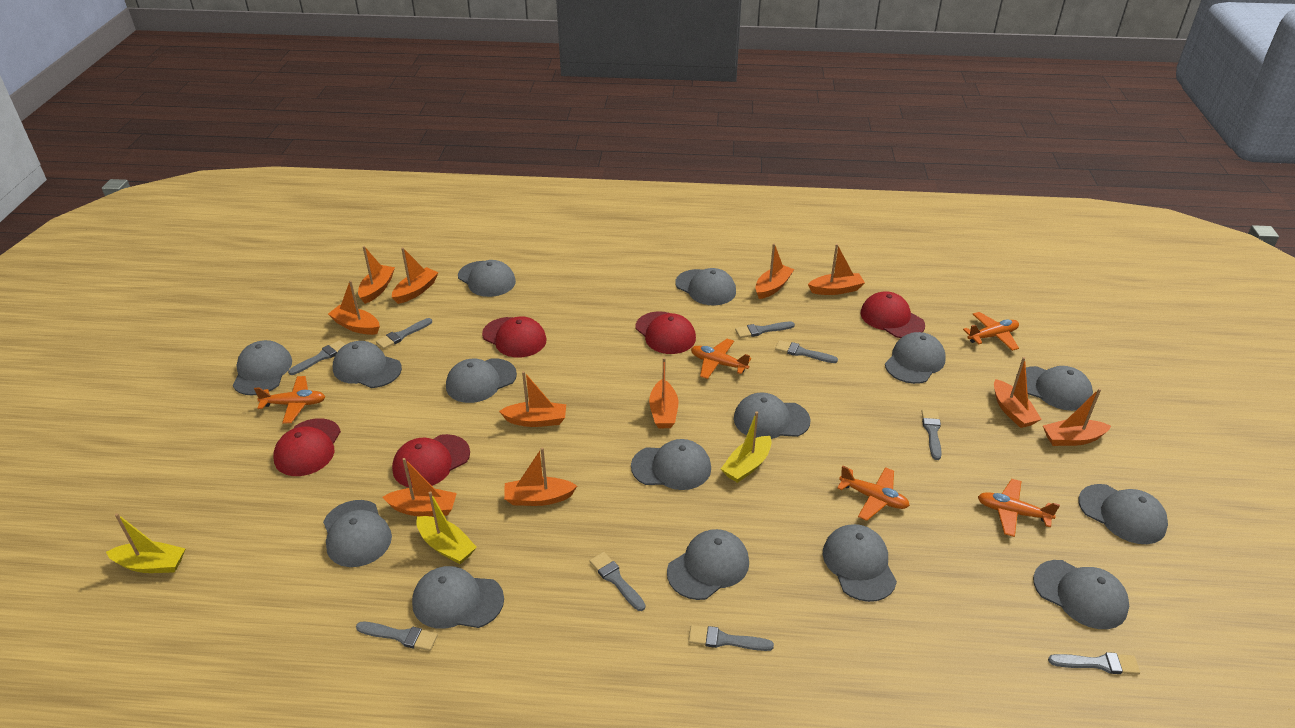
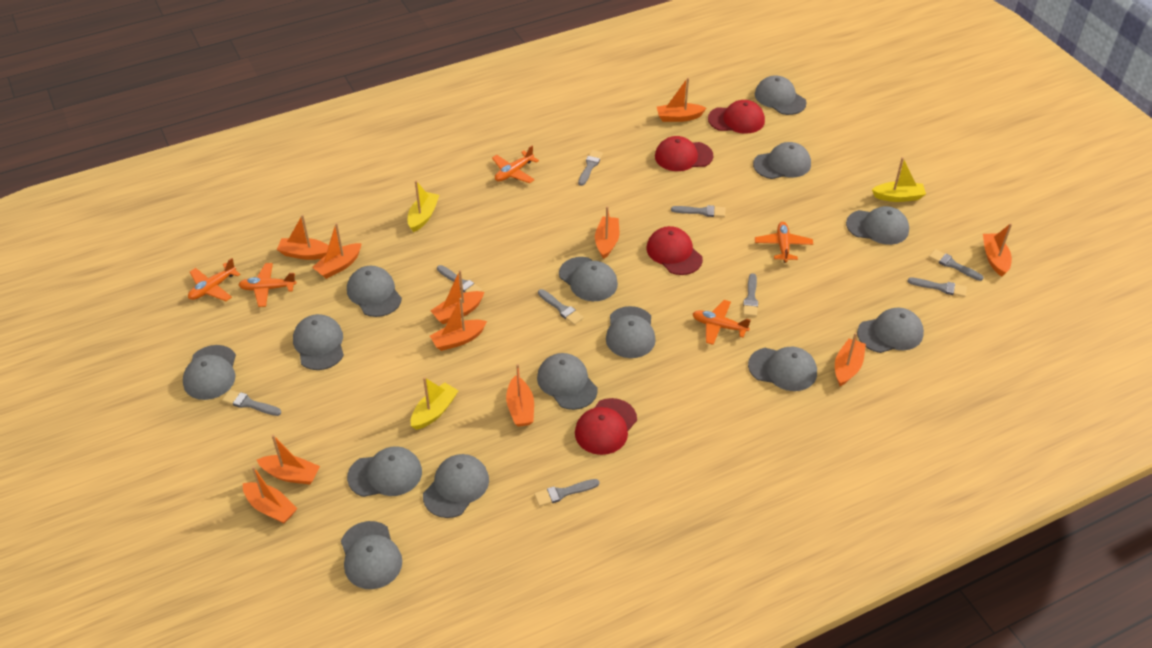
grey cap: 15 -> 14
red cap: 5 -> 4

